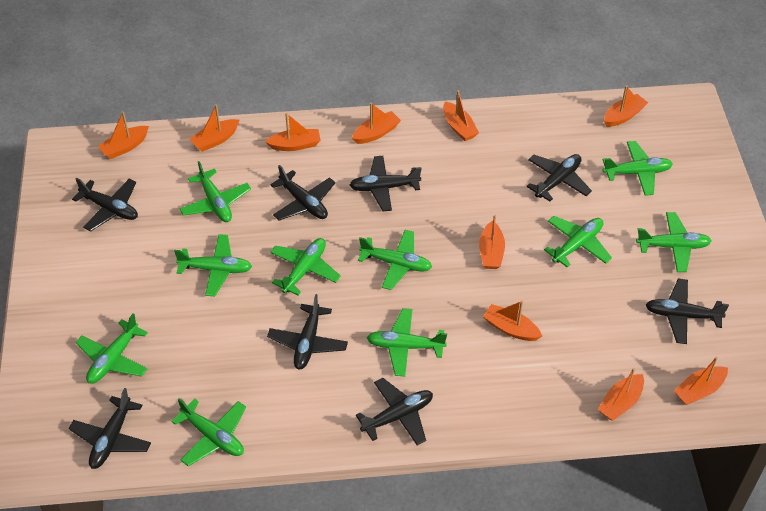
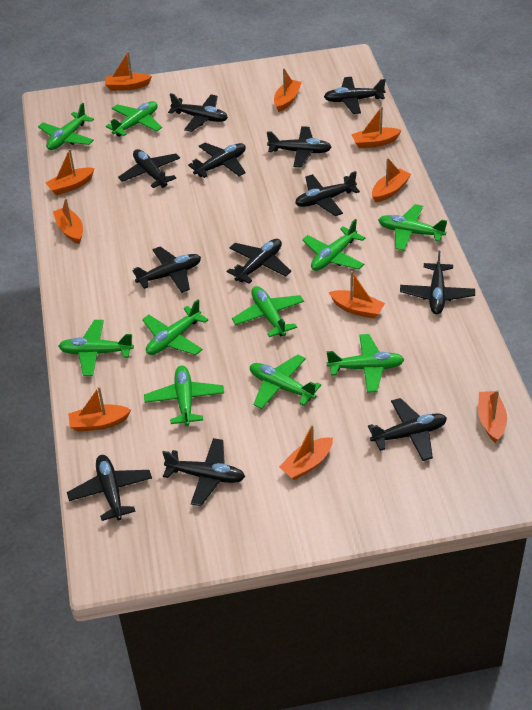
black plane: 8 -> 12

